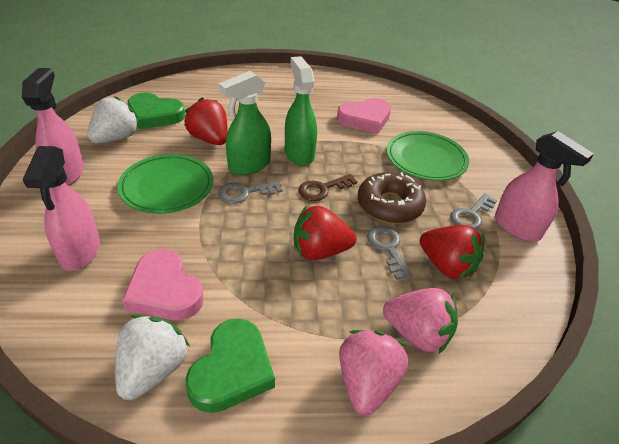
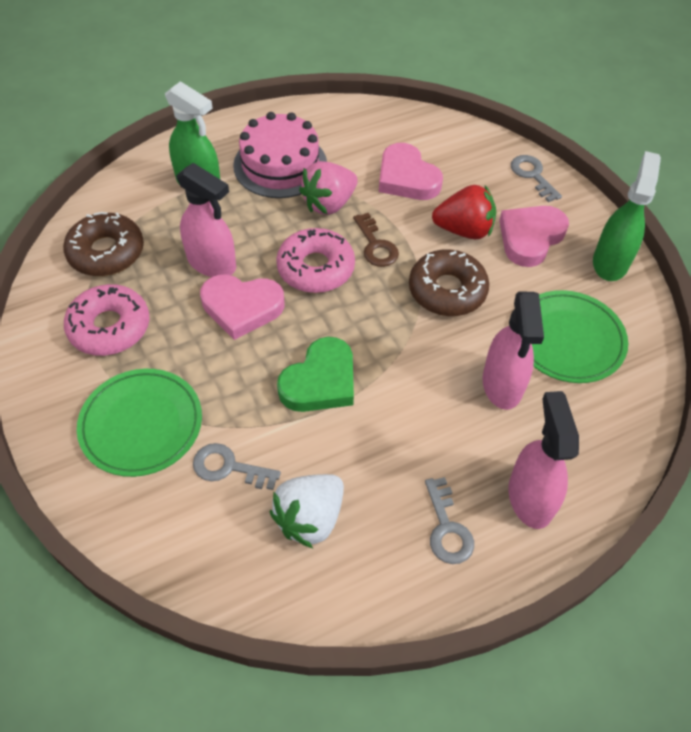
brown donut: 1 -> 2
green heart: 2 -> 1
pink cake: 0 -> 1
pink donut: 0 -> 2
pink heart: 2 -> 3
pink strawberry: 2 -> 1
red strawberry: 3 -> 1
white strawberry: 2 -> 1

